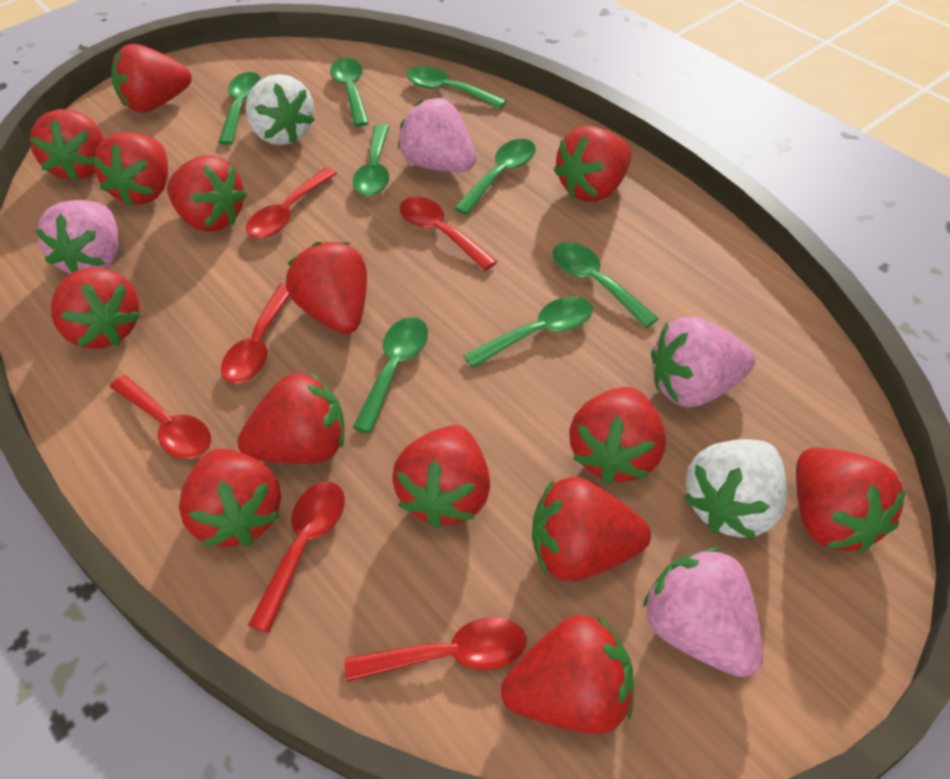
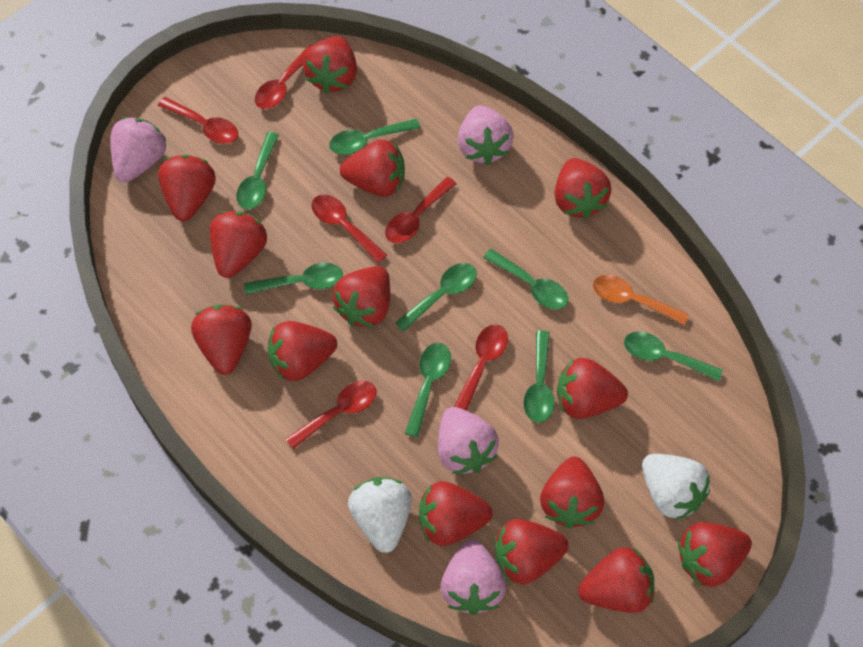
orange spoon: 0 -> 1

